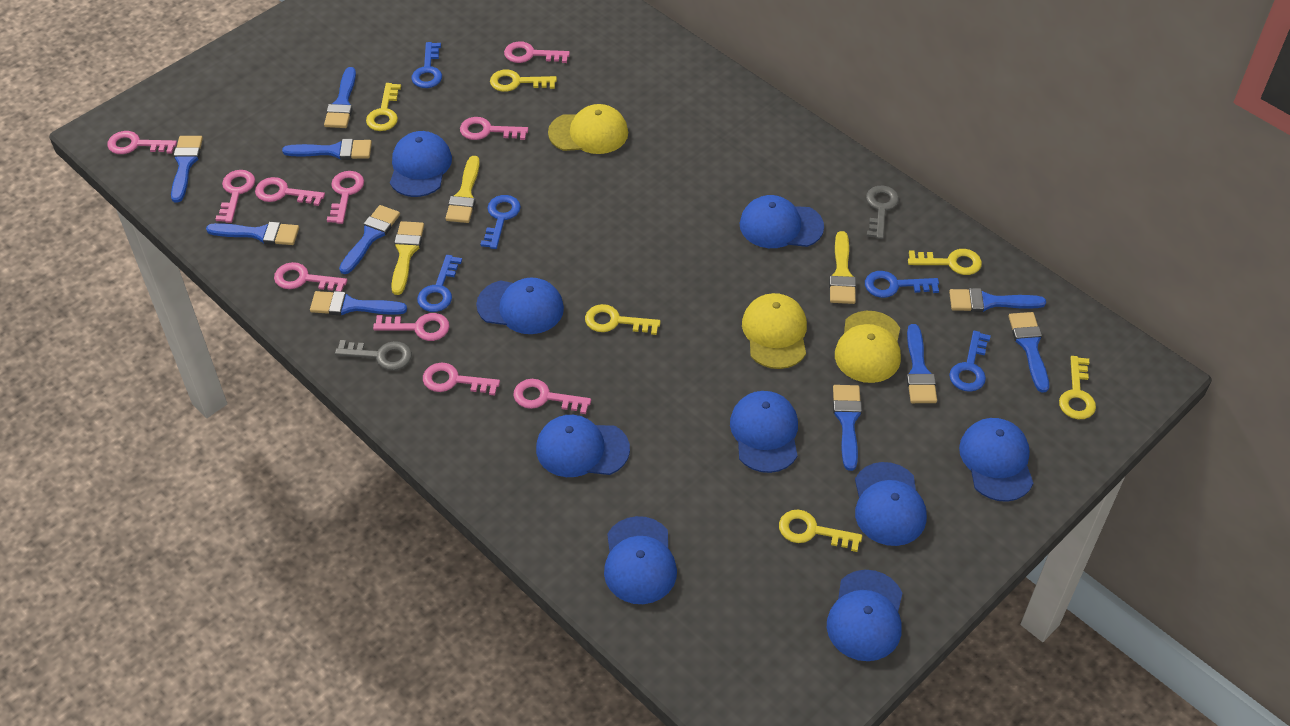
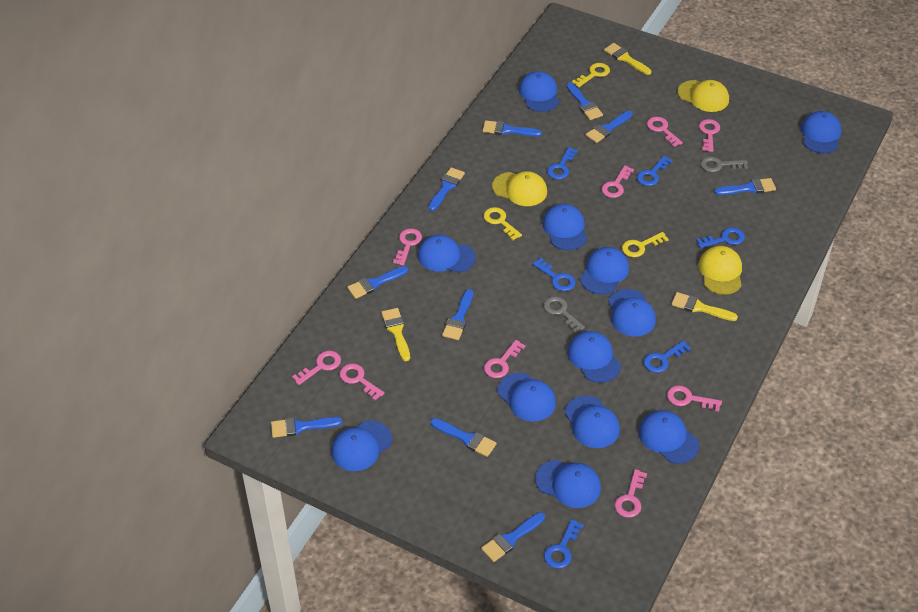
blue cap: 9 -> 12
blue key: 5 -> 6
pink key: 10 -> 9
yellow key: 6 -> 3

